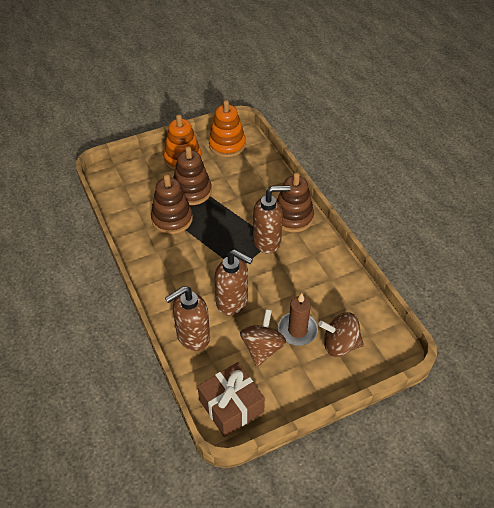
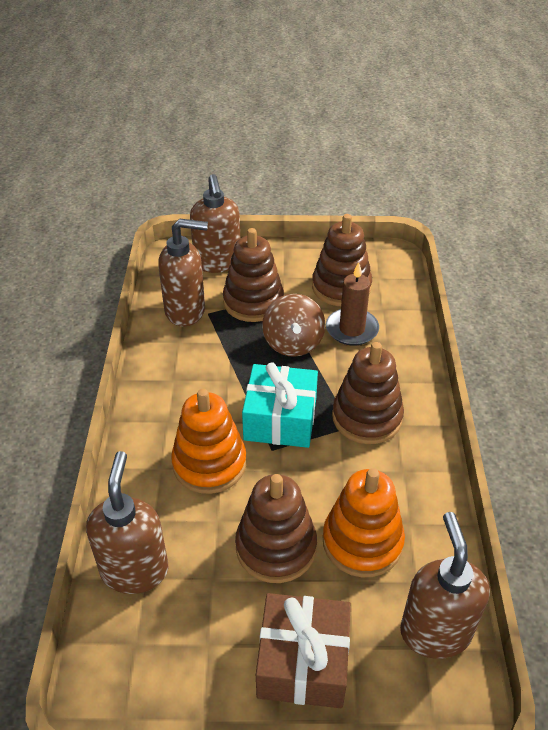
brown soap dispenser: 3 -> 4
brown spinning top: 2 -> 1
brown stacking toy: 3 -> 4
turquoise gift: 0 -> 1

